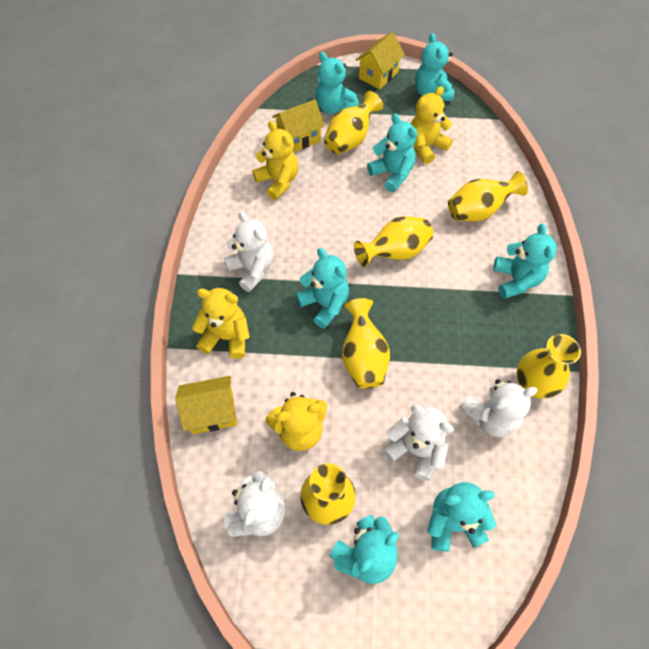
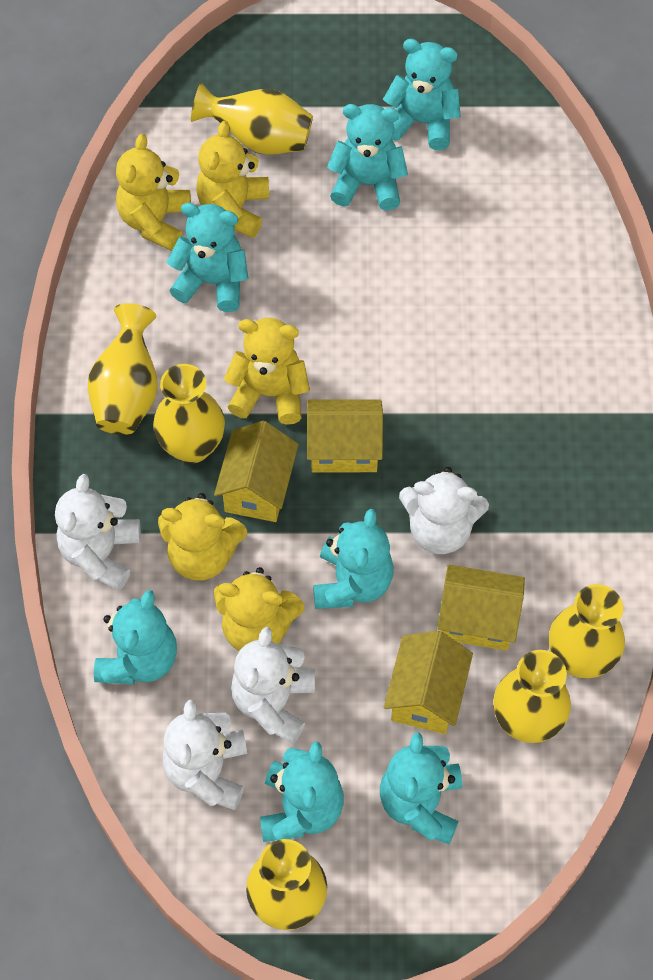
yellow house: 3 -> 4
yellow teddy bear: 4 -> 5

